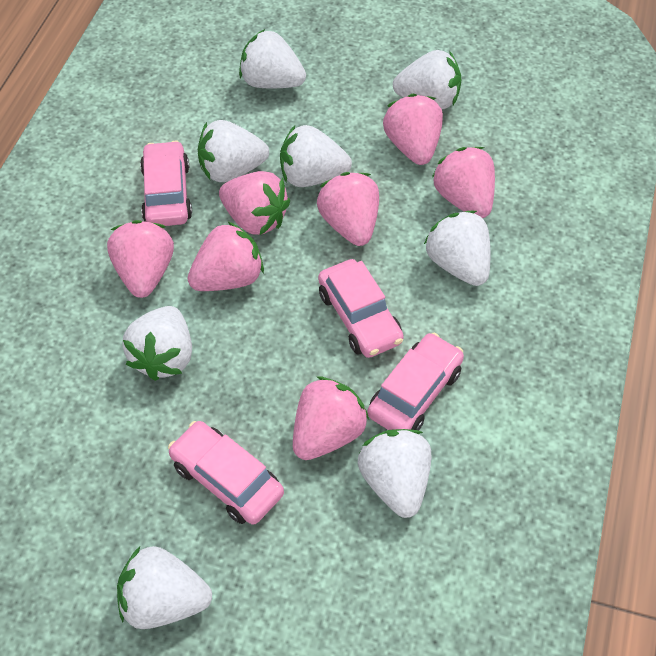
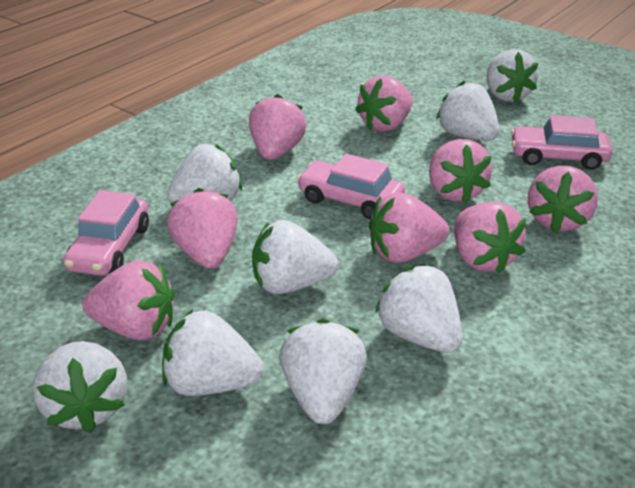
pink car: 4 -> 3
pink strawberry: 7 -> 8

